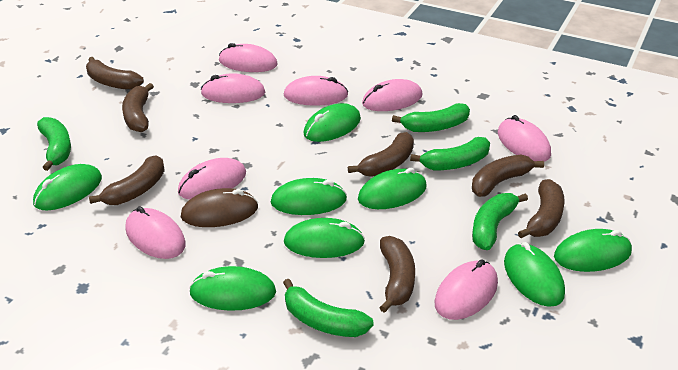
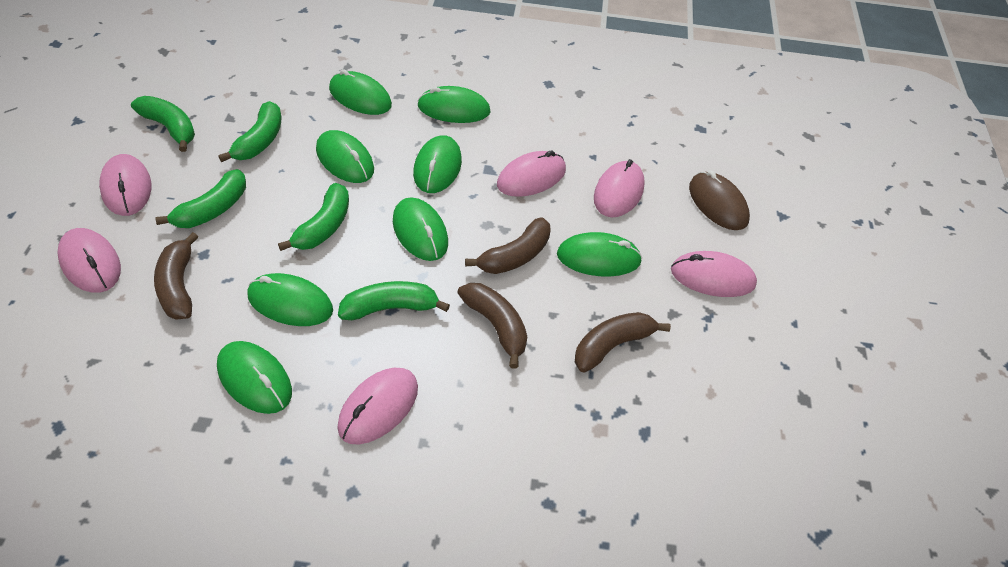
brown banana: 7 -> 4
pink mouse: 8 -> 6

